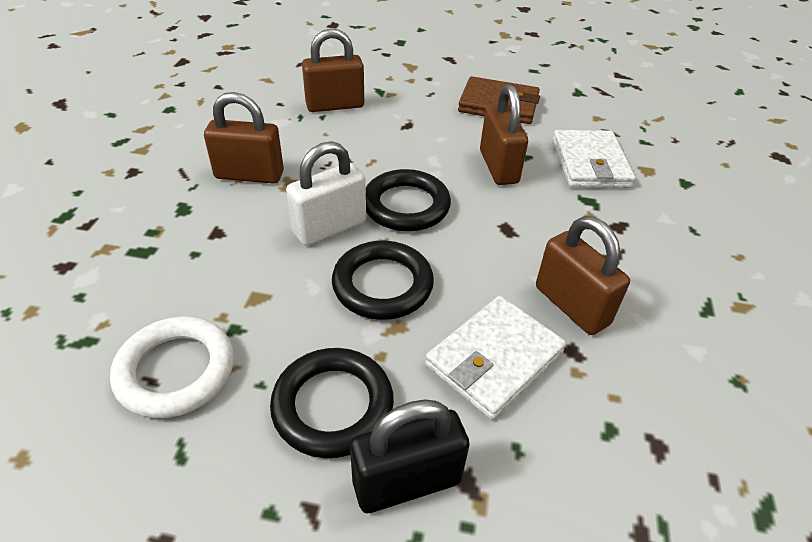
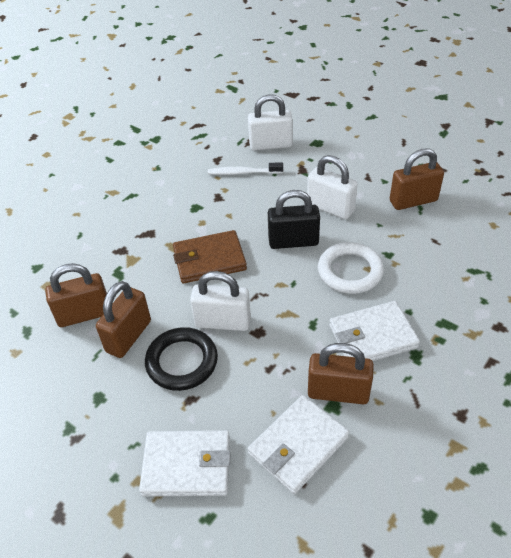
black ring: 3 -> 1
white padlock: 1 -> 3
white toothbrush: 0 -> 1
white wallet: 2 -> 3

